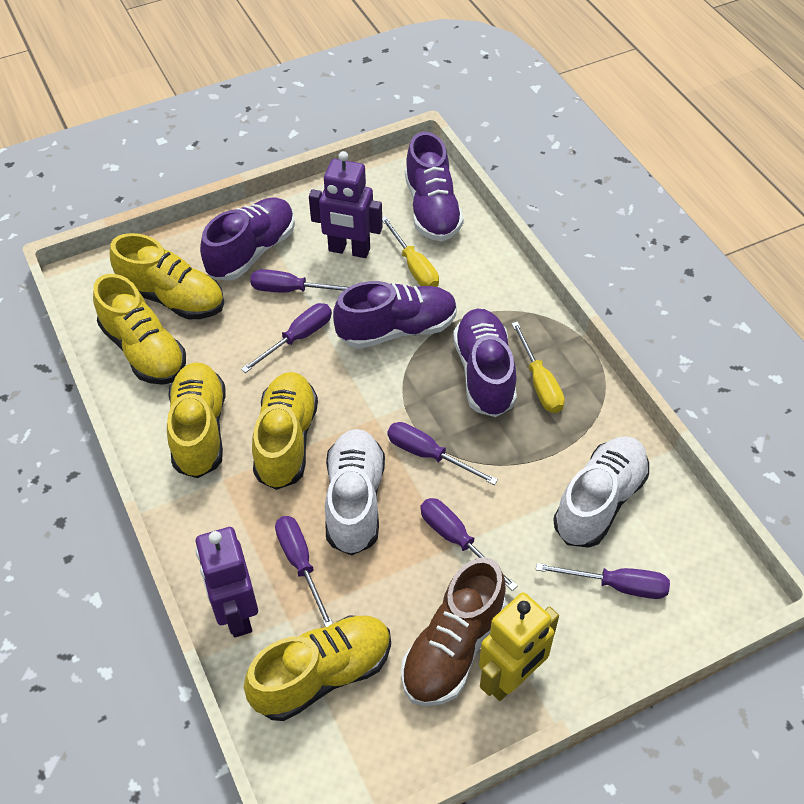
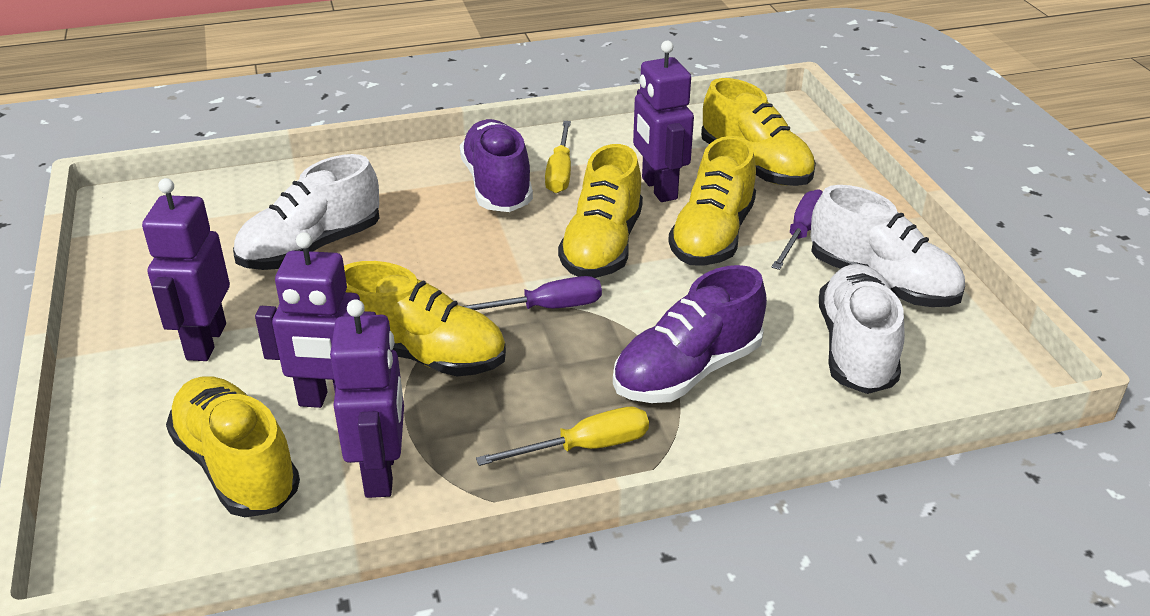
brown shoe: 1 -> 0
purple robot: 2 -> 4
purple screwdriver: 6 -> 2
purple shoe: 4 -> 2
white shoe: 2 -> 3
yellow robot: 1 -> 0

